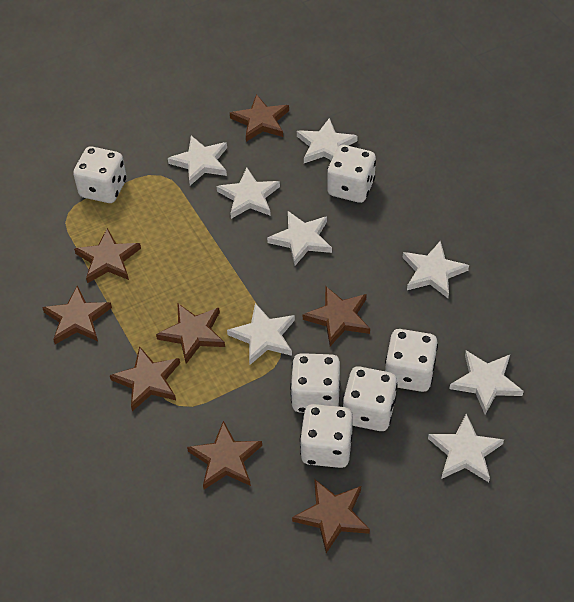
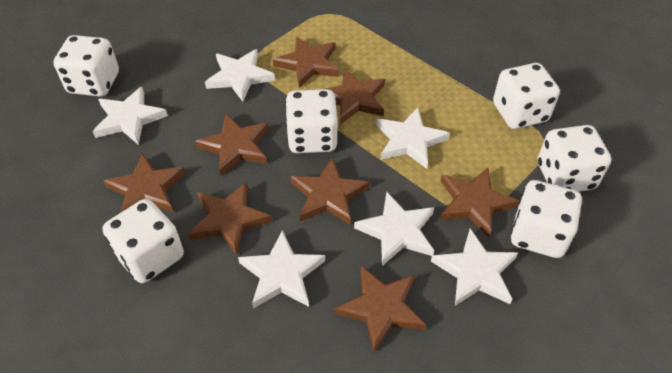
white star: 8 -> 6

